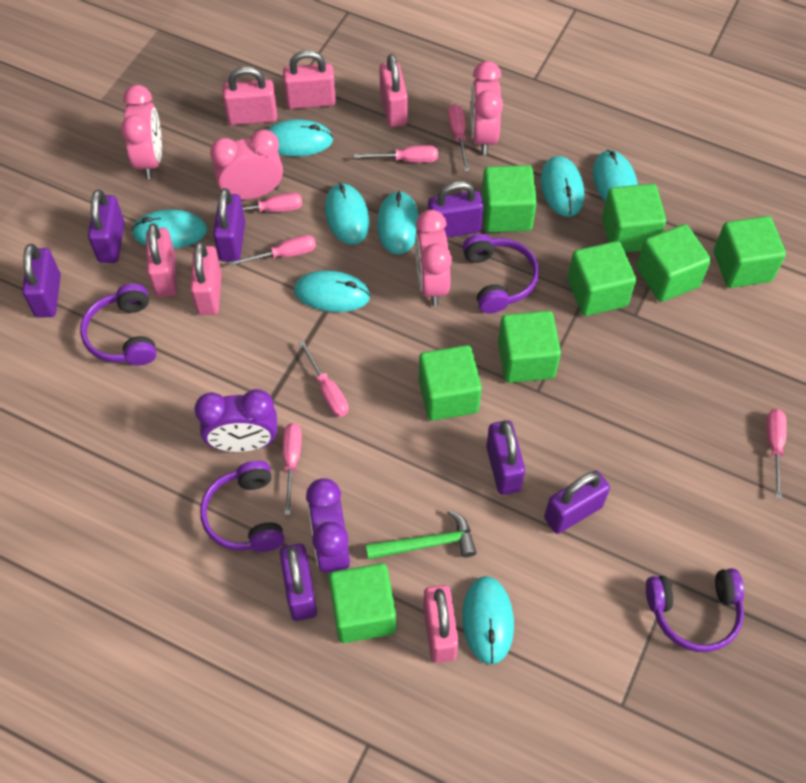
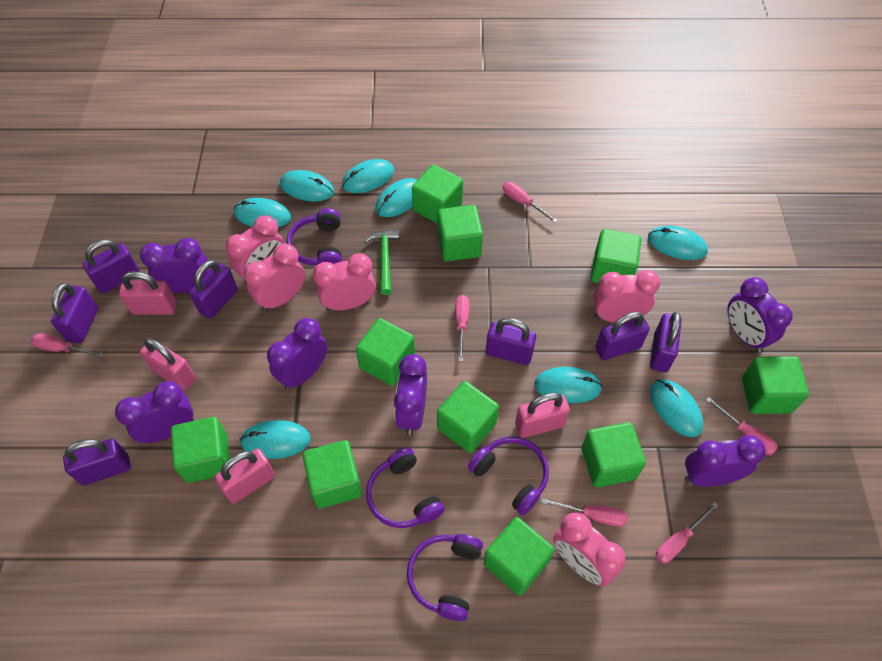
green cube: 8 -> 10
pink clock: 4 -> 5
pink padlock: 6 -> 4
pink screwdriver: 7 -> 6
purple clock: 2 -> 6

